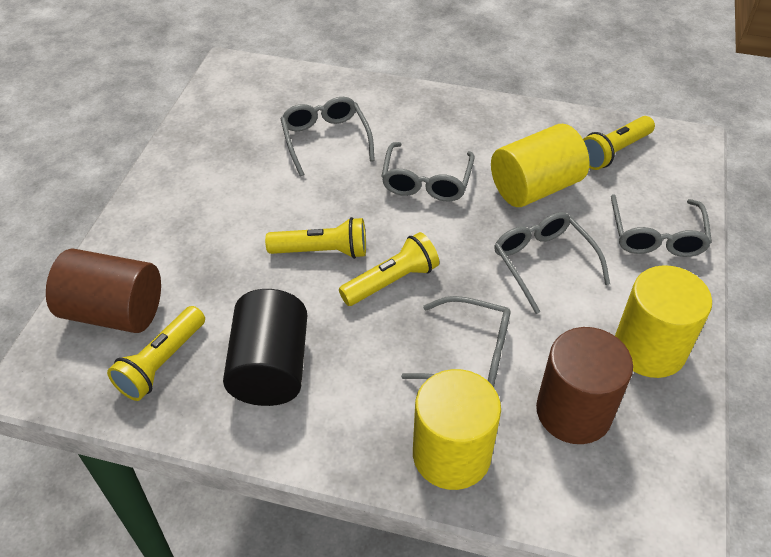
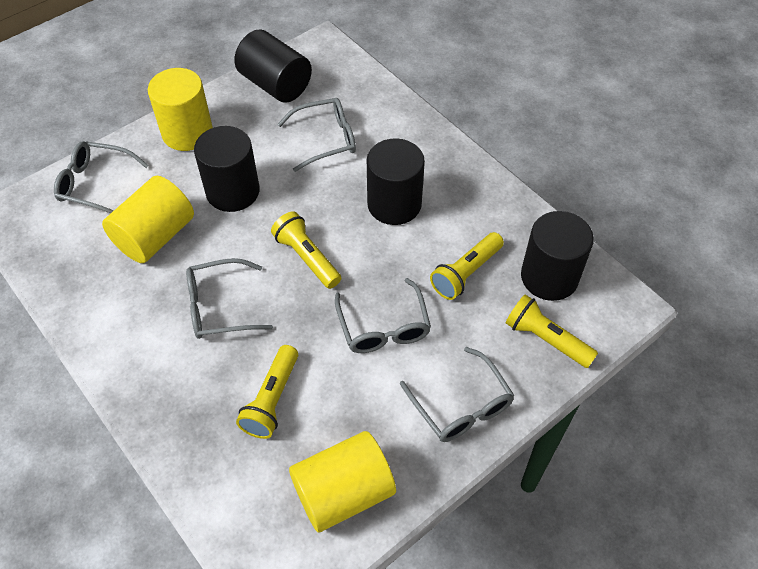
black cylinder: 1 -> 4
brown cylinder: 2 -> 0

